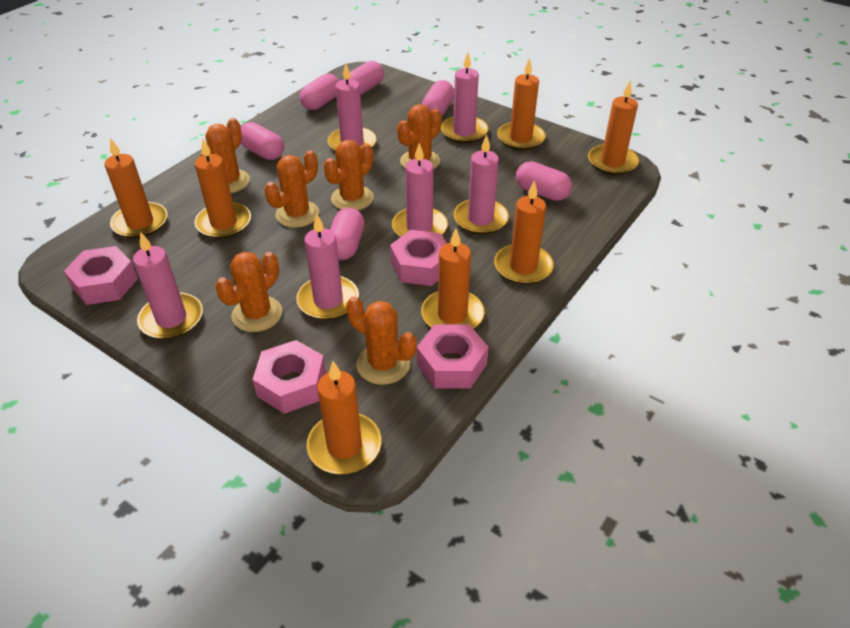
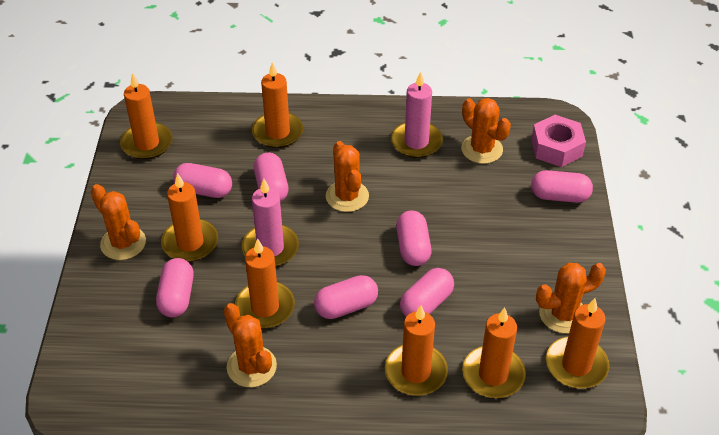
orange cactus: 6 -> 5
pink candle: 6 -> 2
pink capsule: 6 -> 7
pink nut: 4 -> 1

